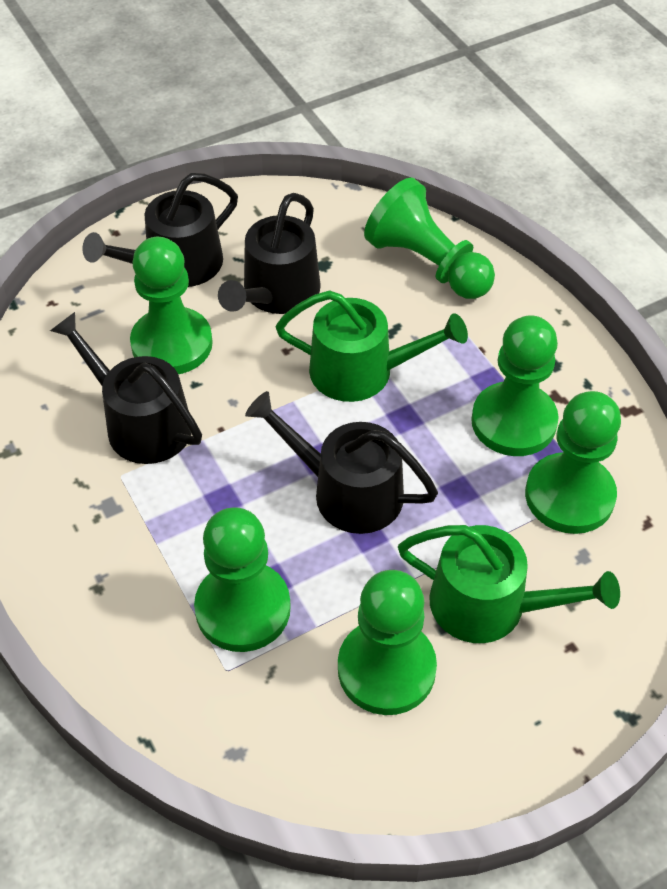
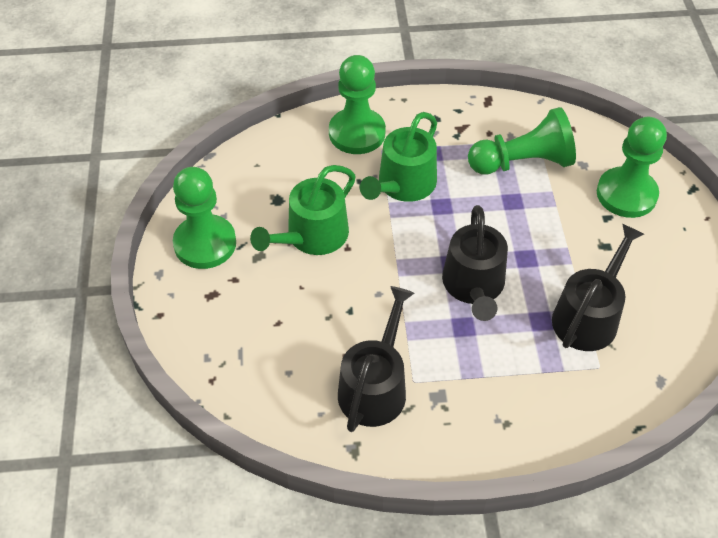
black watering can: 4 -> 3
green pawn: 6 -> 4

